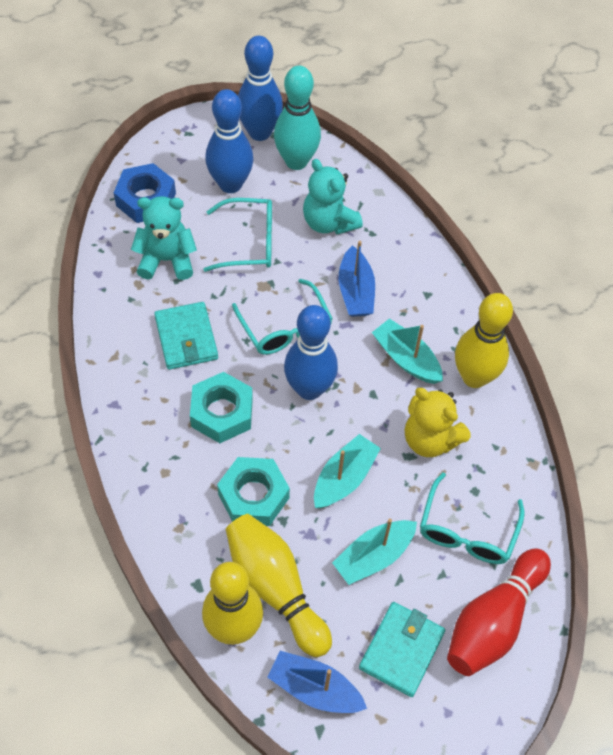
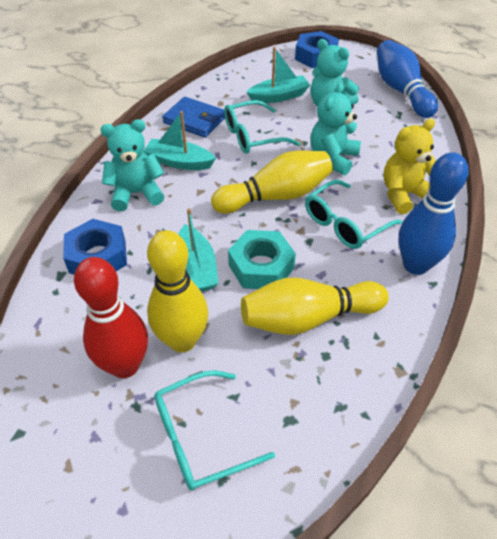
blue boat: 2 -> 0
blue bowling pin: 3 -> 2
blue nut: 1 -> 2
blue wallet: 0 -> 1
turquoise bowling pin: 1 -> 0
turquoise nut: 2 -> 1
turquoise teddy bear: 2 -> 3
turquoise wallet: 2 -> 0

